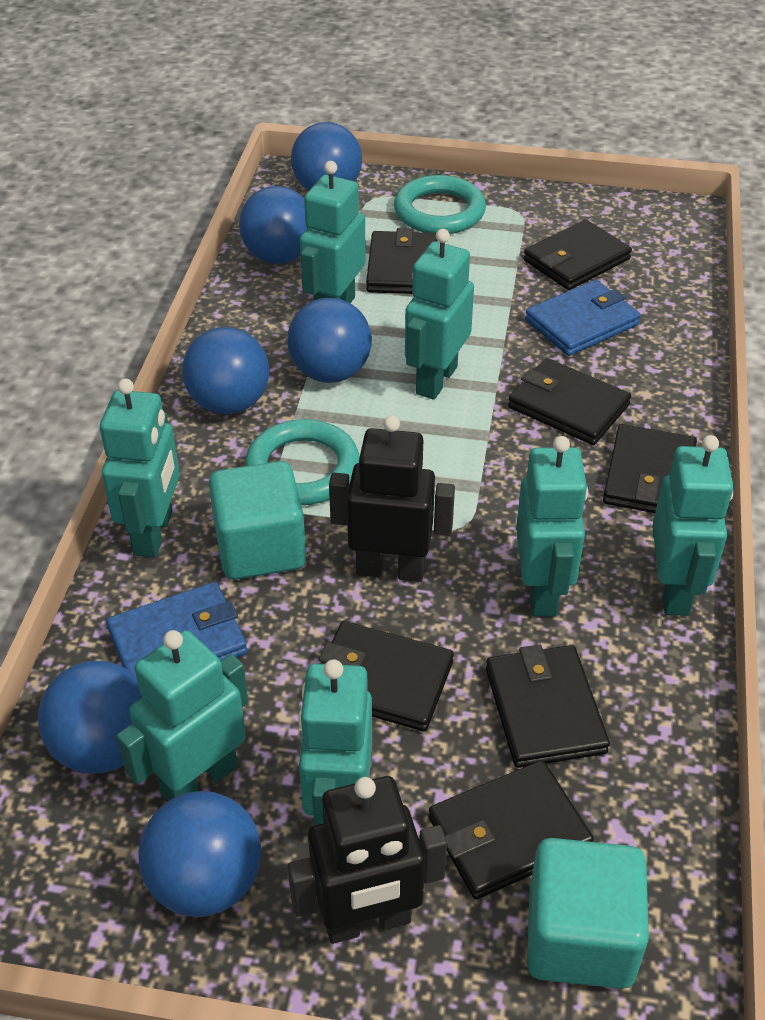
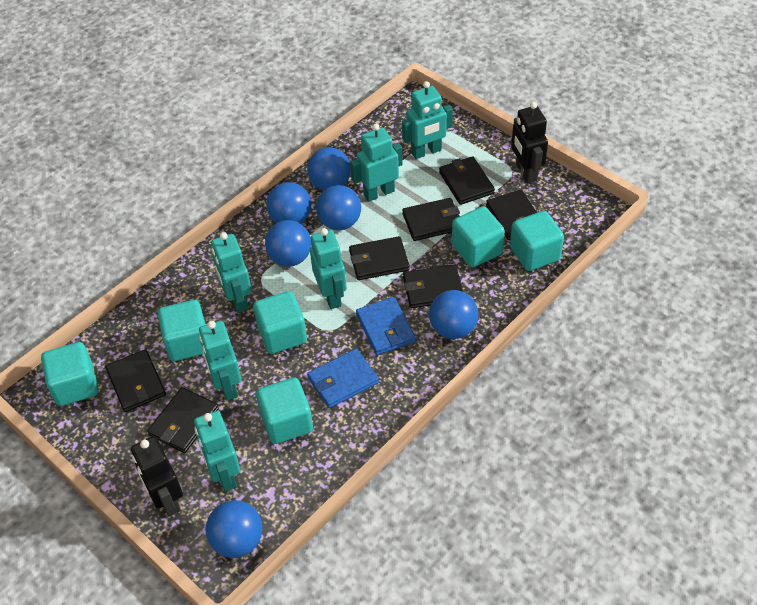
turquoise cube: 2 -> 6
turquoise ring: 2 -> 0
turquoise robot: 7 -> 6

